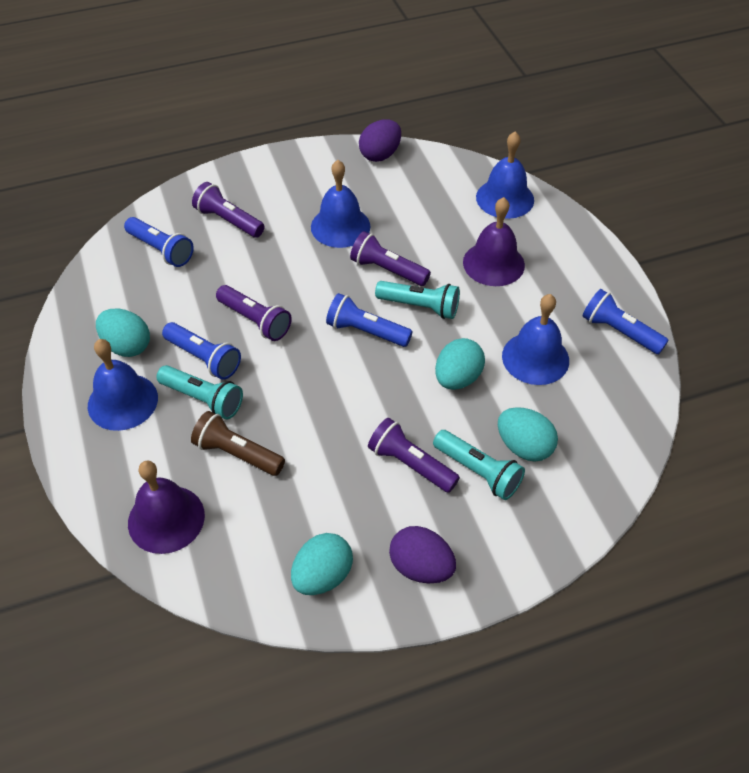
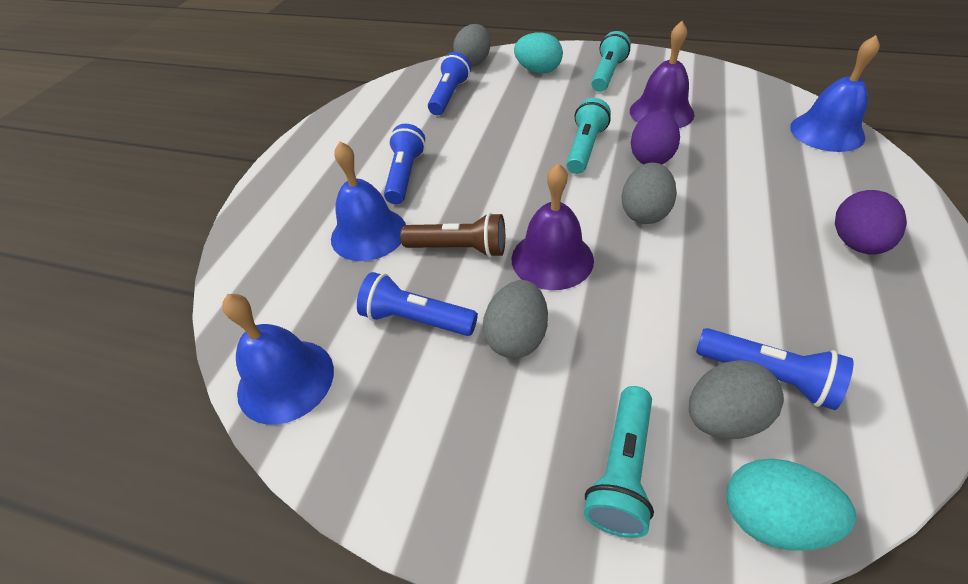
blue bell: 4 -> 3
grey egg: 0 -> 4
purple flashlight: 4 -> 0
turquoise egg: 4 -> 2

